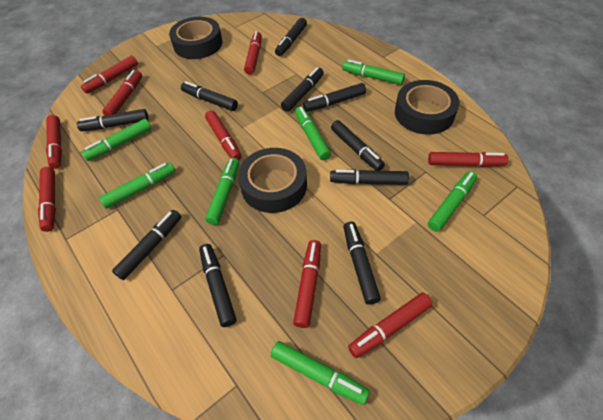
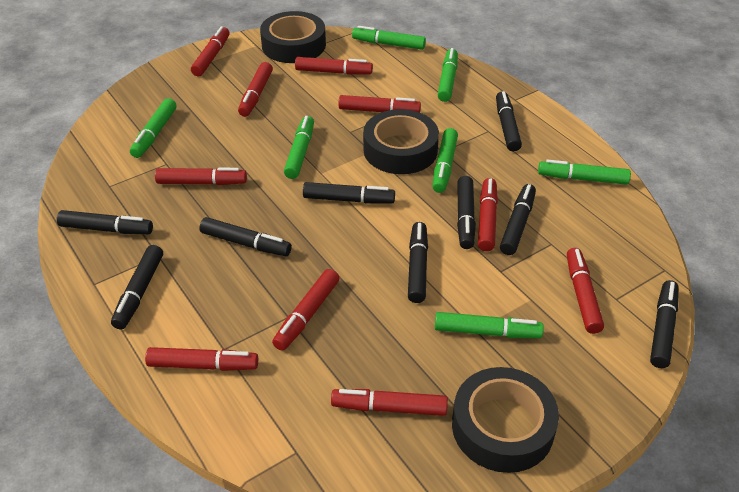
black marker: 10 -> 9
red marker: 9 -> 10

